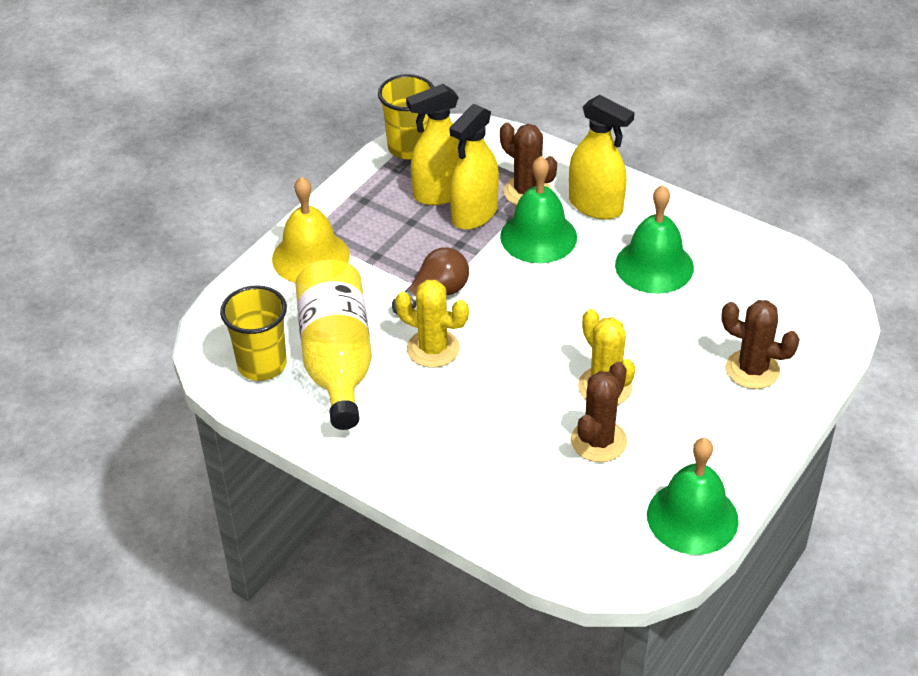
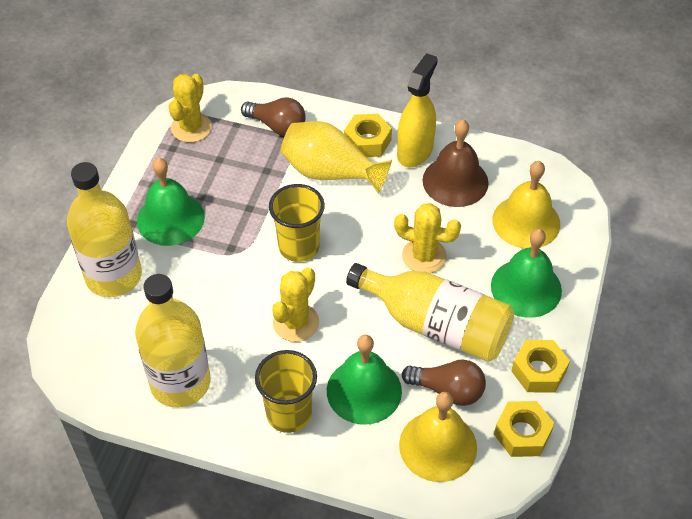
brown bell: 0 -> 1
brown cactus: 3 -> 0
brown light bulb: 1 -> 2
yellow bell: 1 -> 2
yellow bottle: 1 -> 3
yellow cactus: 2 -> 3
yellow nut: 0 -> 3
yellow spray bottle: 3 -> 1
yellow vase: 0 -> 1

